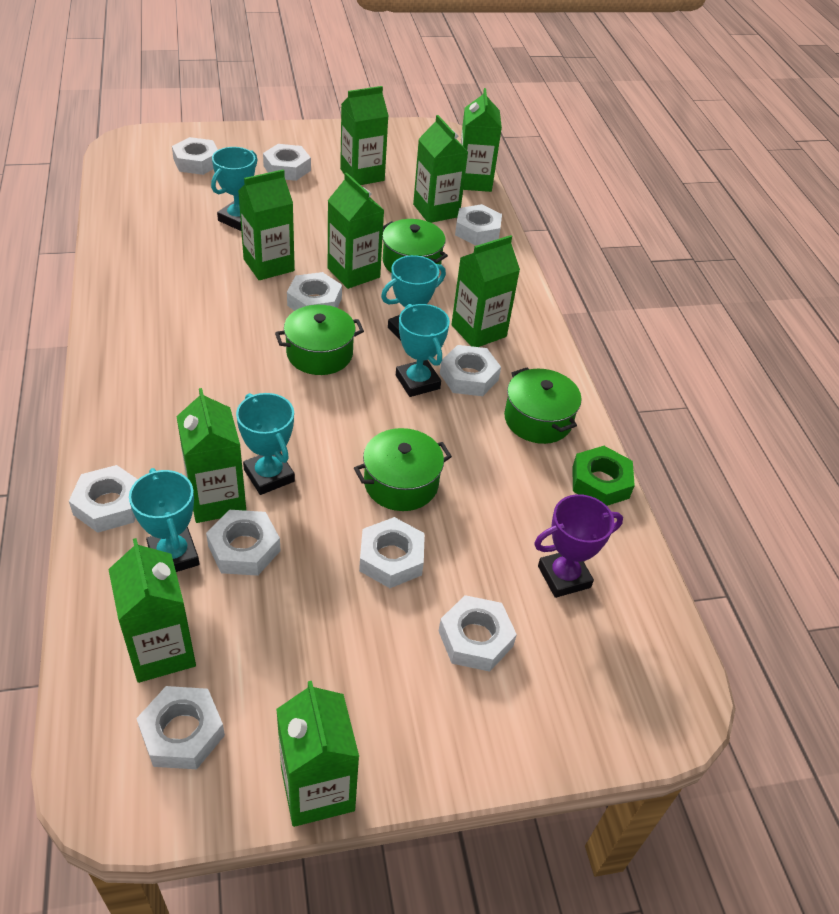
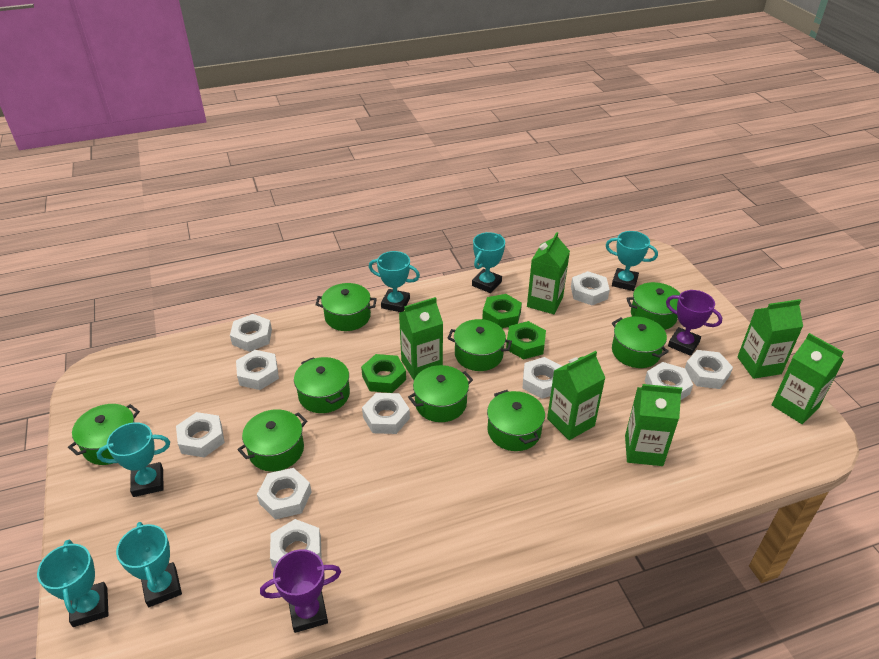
green carton: 9 -> 6
green nut: 1 -> 3
green pot: 4 -> 9
purple trophy: 1 -> 2
turquoise trophy: 5 -> 6

